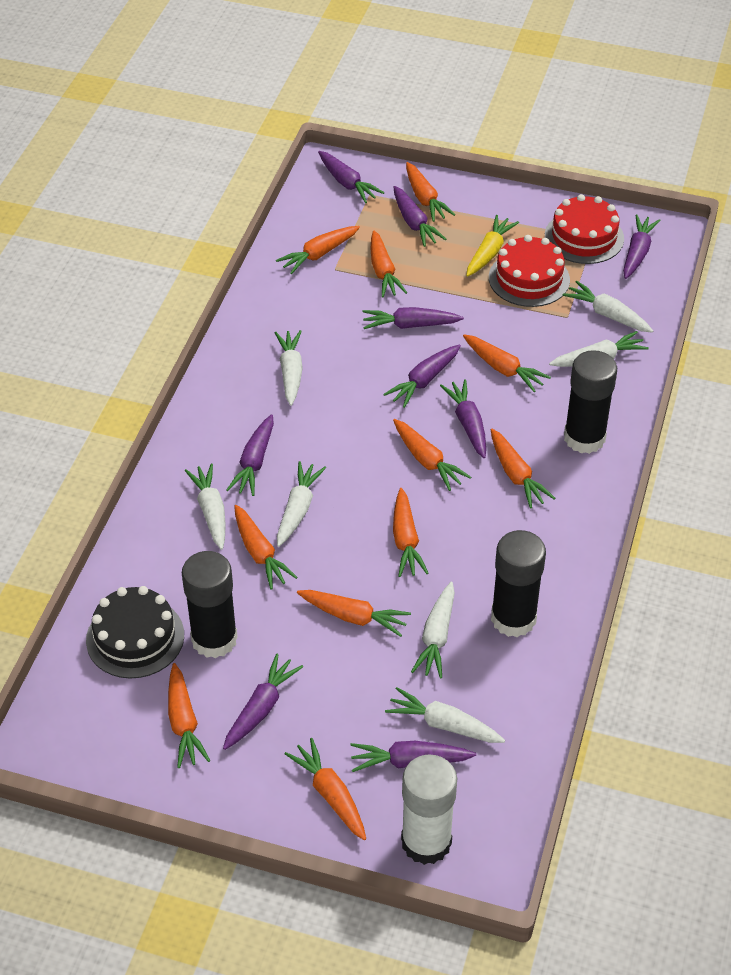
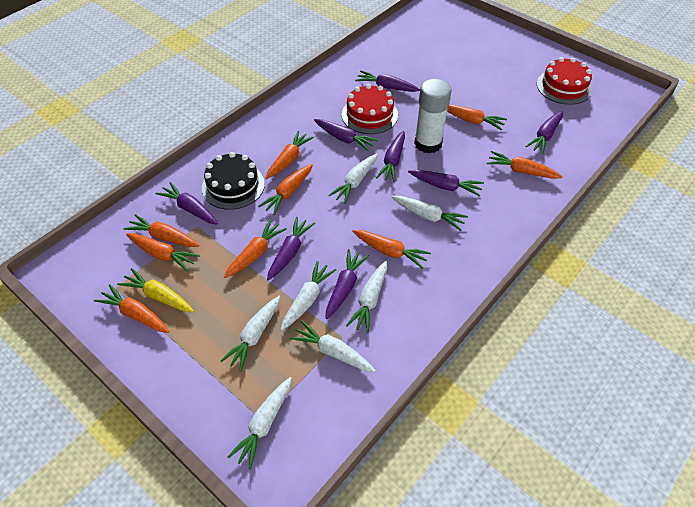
black glue stick: 3 -> 0
orange carrot: 11 -> 9
purple carrot: 9 -> 8

